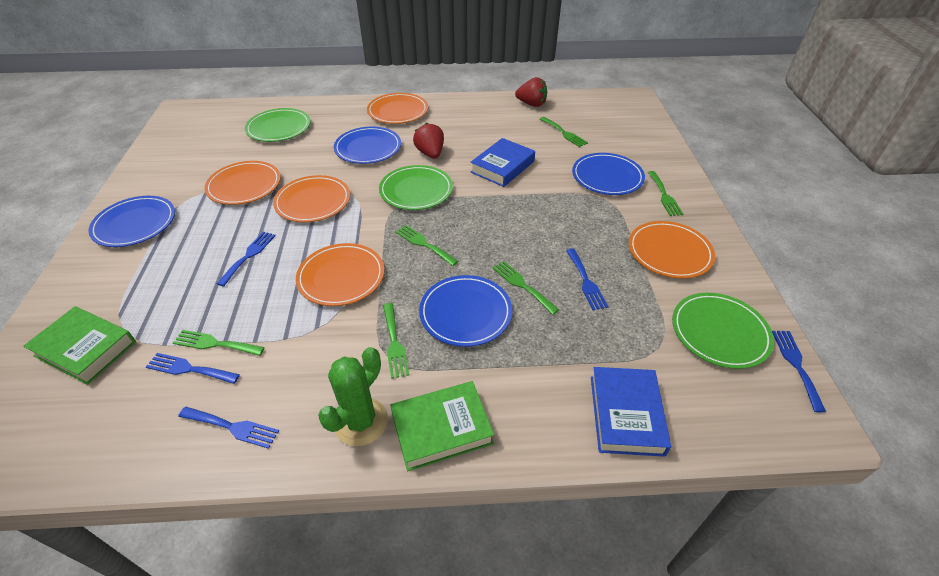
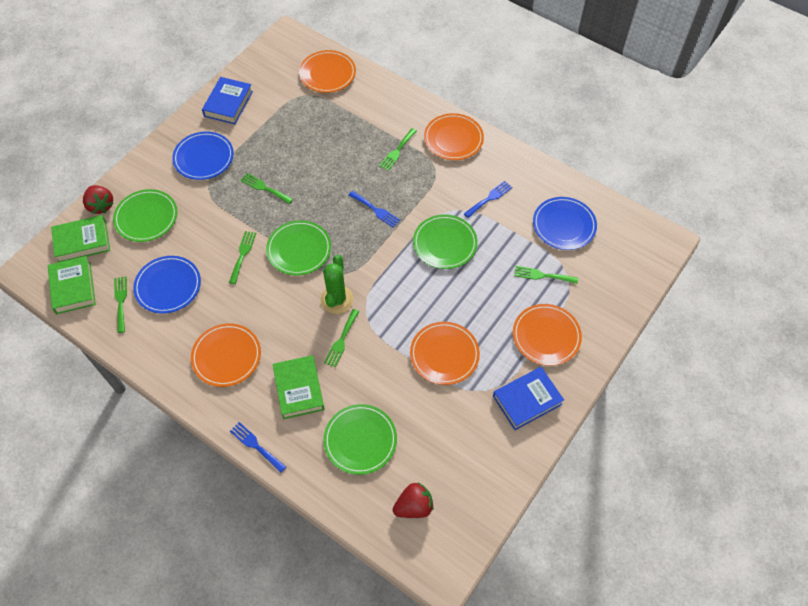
blue fork: 5 -> 3
blue plate: 4 -> 3
green book: 2 -> 3
green plate: 3 -> 4

